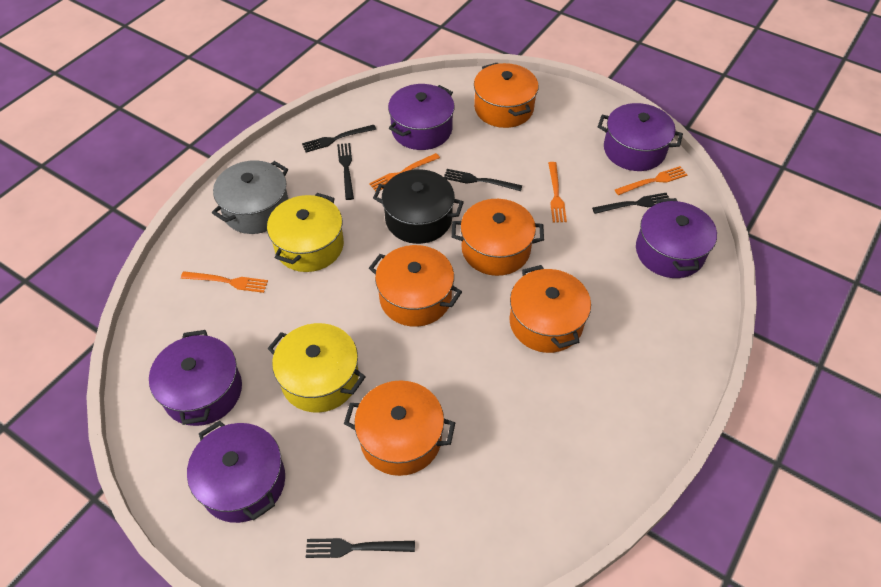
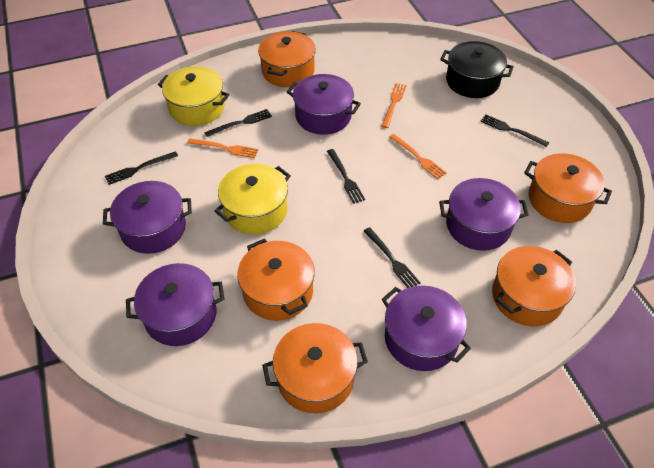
grey pot: 1 -> 0
orange fork: 4 -> 3

